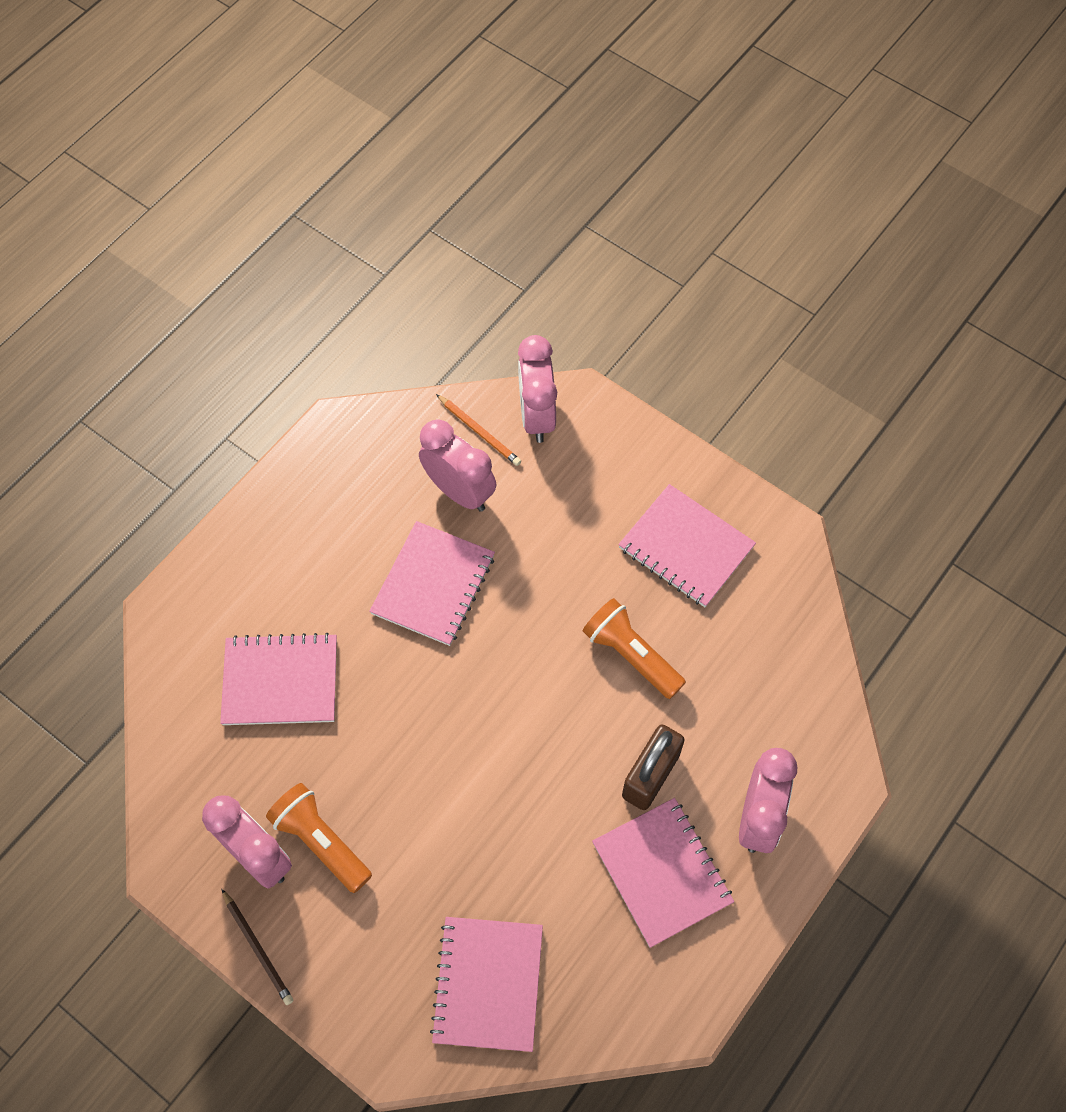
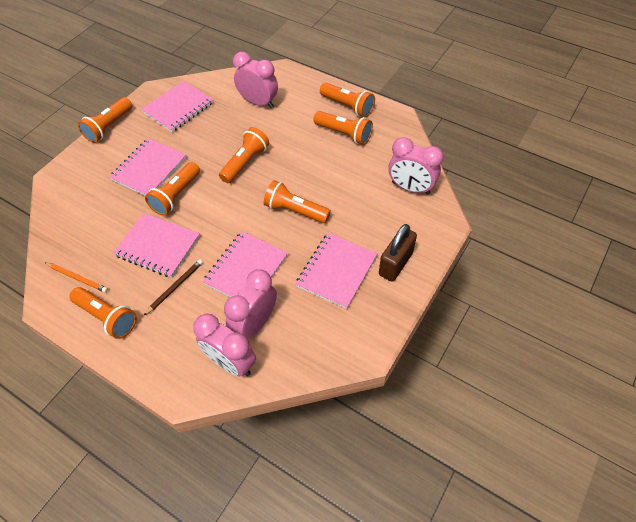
orange flashlight: 2 -> 7

